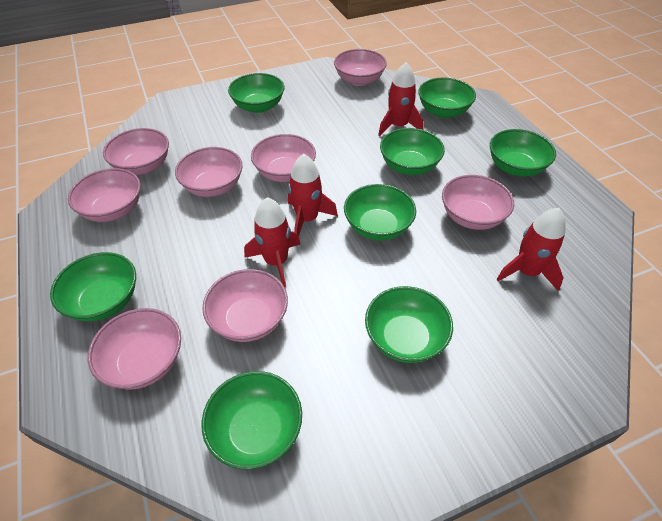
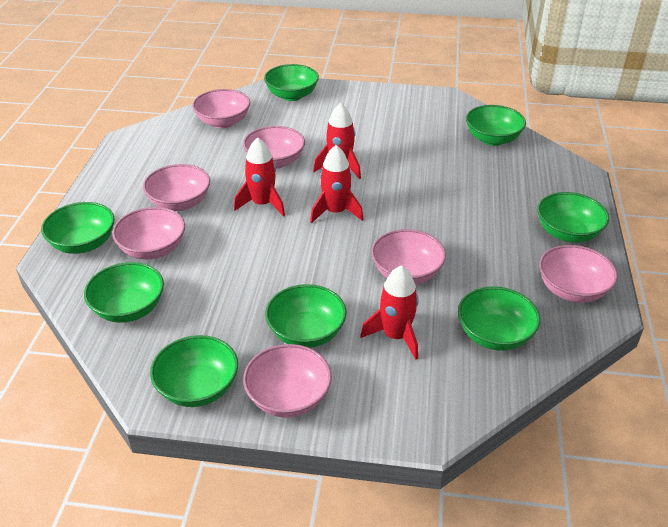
pink bowl: 8 -> 7

